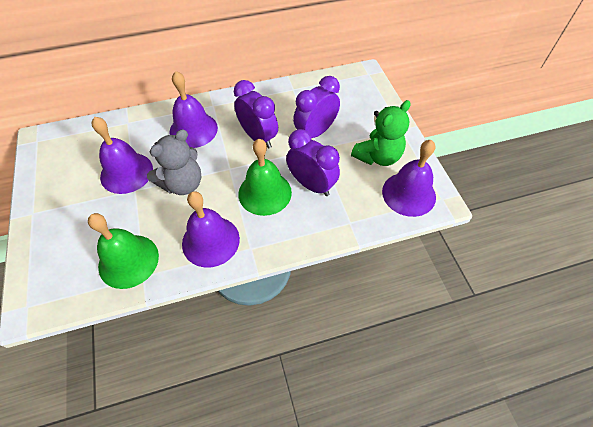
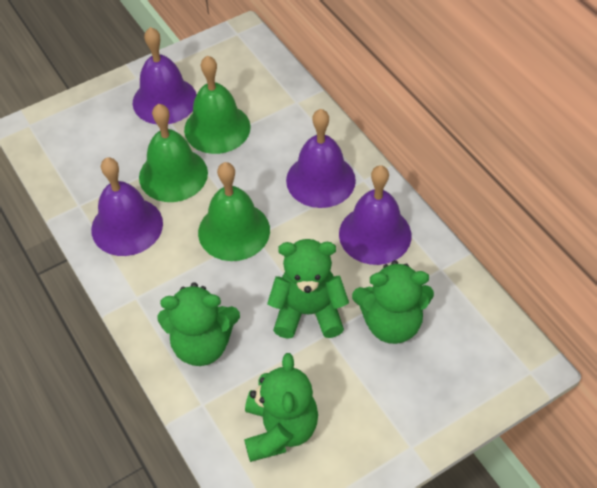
green bell: 2 -> 3
green teddy bear: 1 -> 4
grey teddy bear: 1 -> 0
purple clock: 3 -> 0

